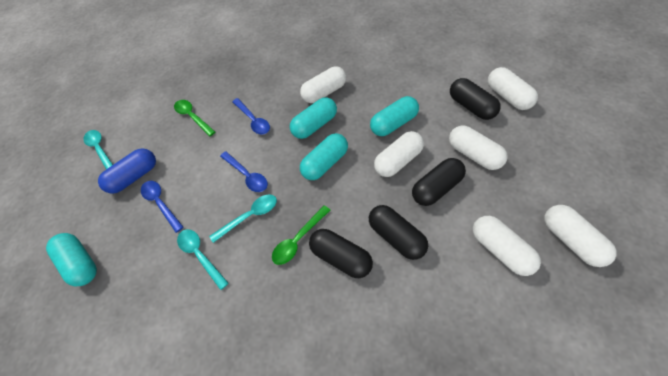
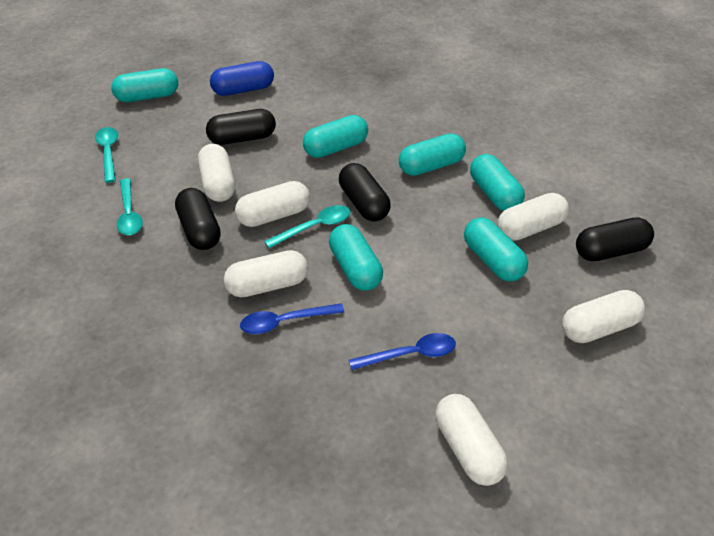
blue spoon: 3 -> 2
green spoon: 2 -> 0
turquoise capsule: 4 -> 6

